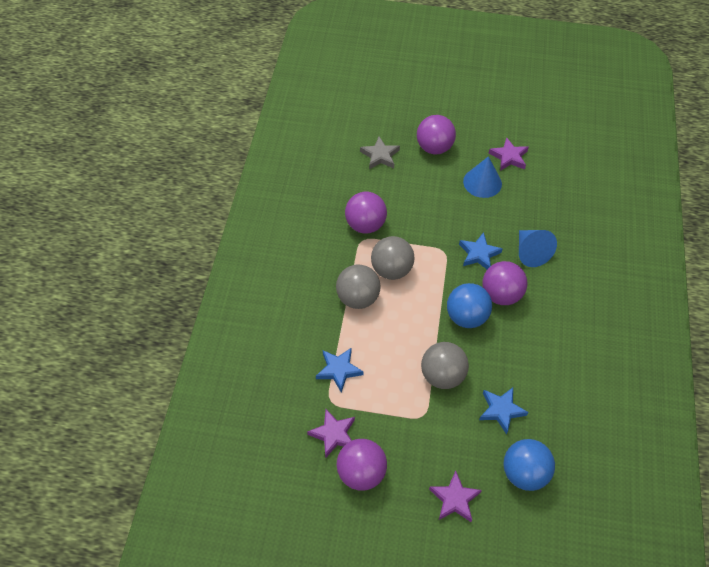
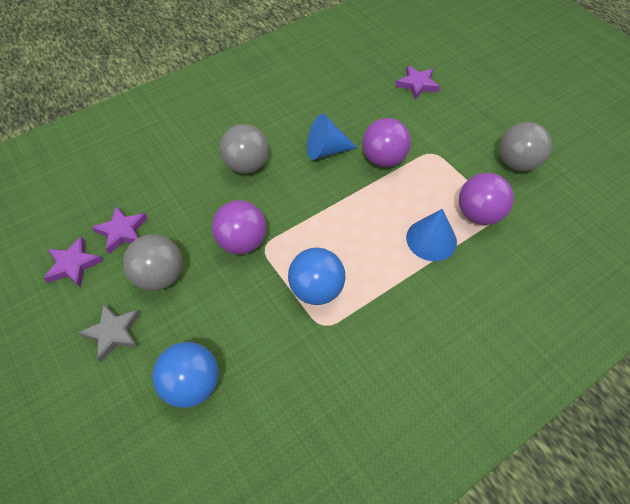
blue star: 3 -> 0
purple ball: 4 -> 3

